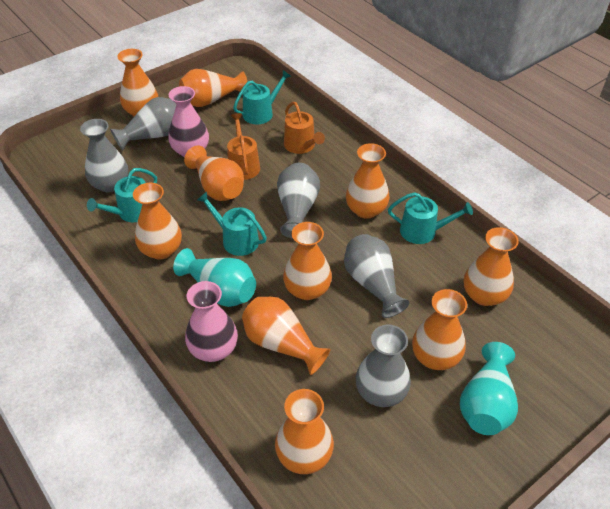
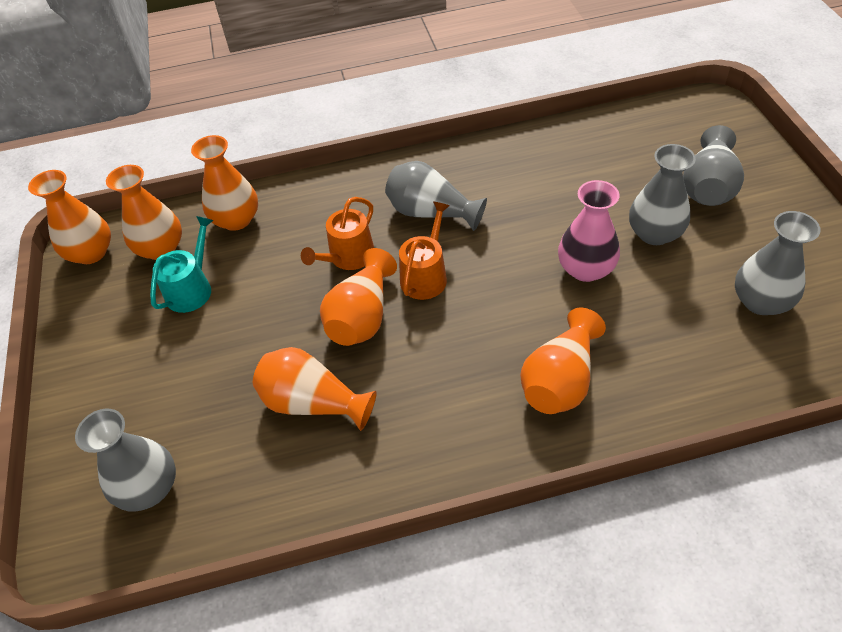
orange vase: 10 -> 6
pink vase: 2 -> 1
turquoise vase: 2 -> 0
turquoise watering can: 4 -> 1

